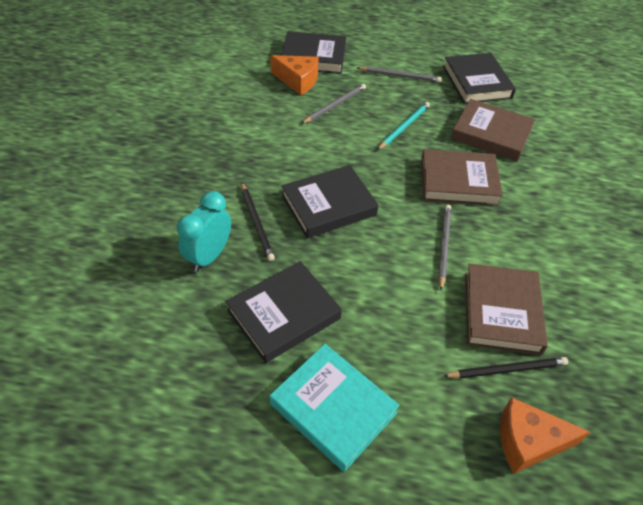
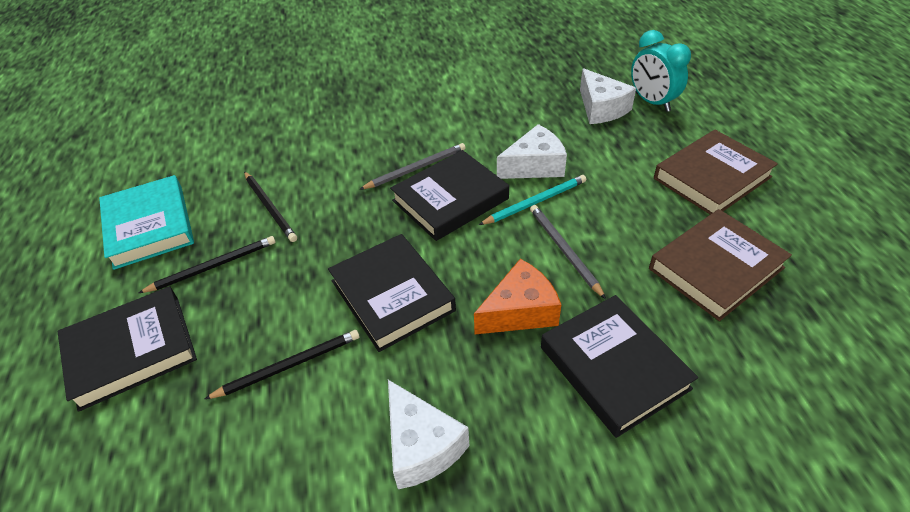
black pencil: 2 -> 3
brown book: 3 -> 2
grey pencil: 3 -> 2
orange cheese: 2 -> 1
white cheese: 0 -> 3

